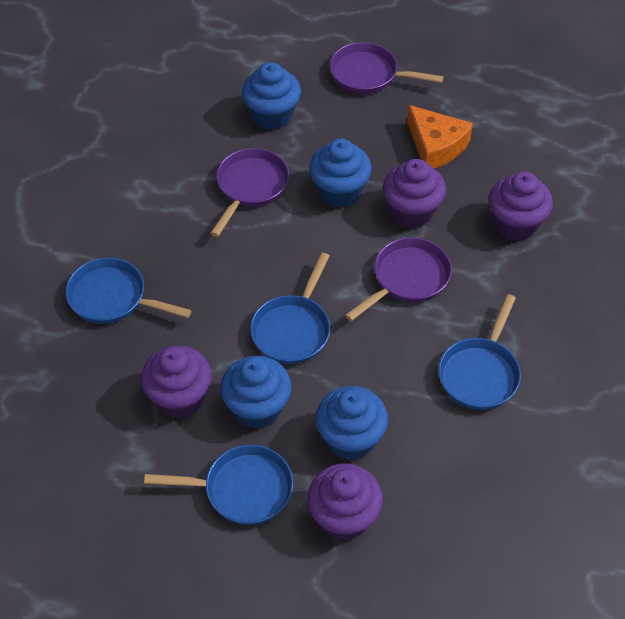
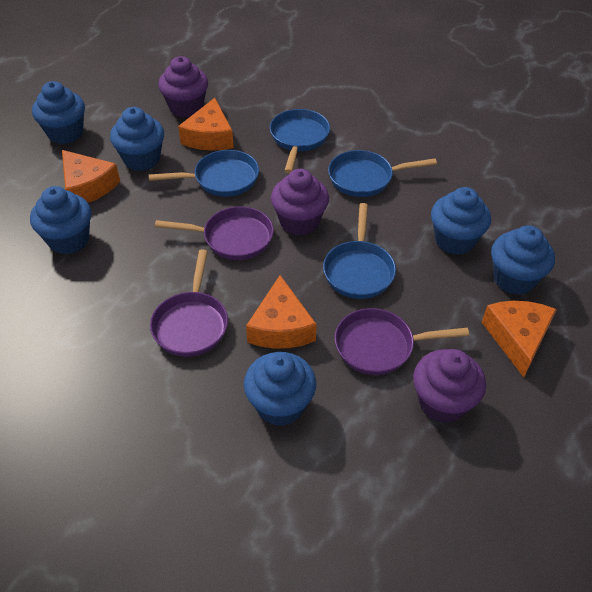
blue cupcake: 4 -> 6
orange cheese: 1 -> 4
purple cupcake: 4 -> 3

